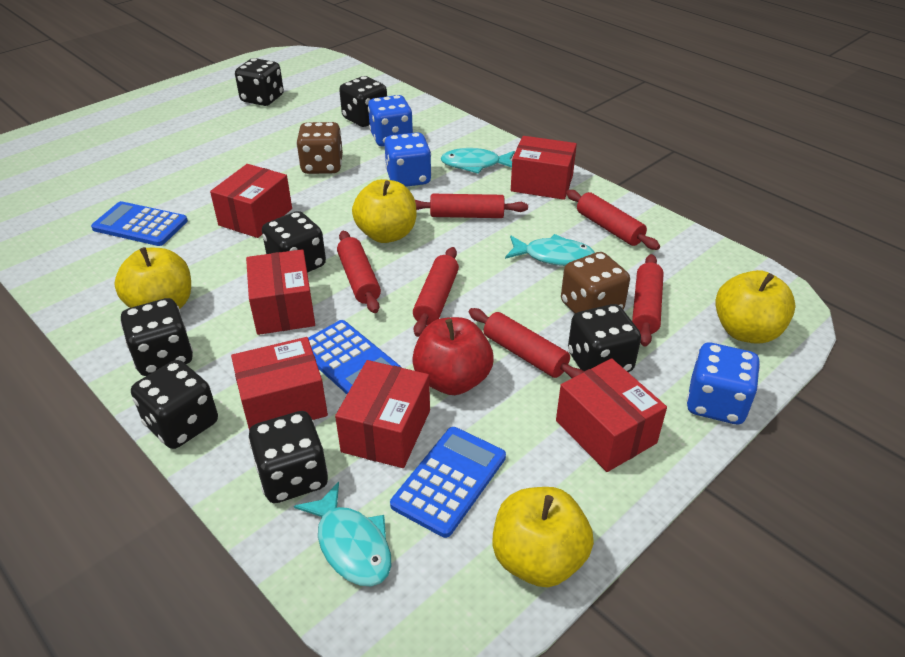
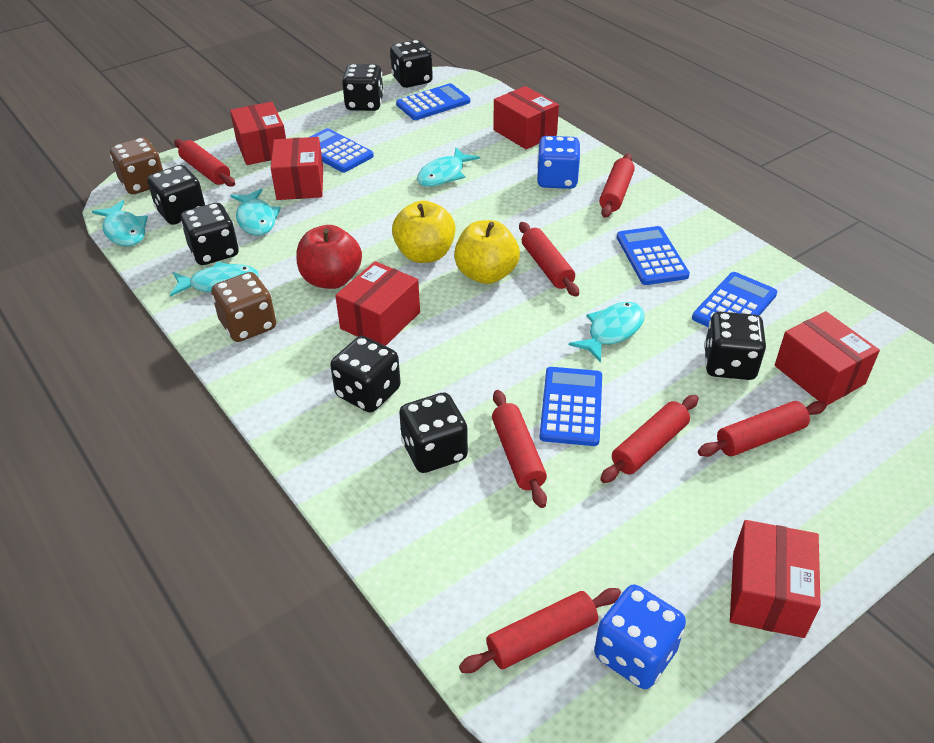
blue calculator: 3 -> 5
blue dice: 3 -> 2
red rolling pin: 6 -> 7
turquoise fish: 3 -> 5
yellow apple: 4 -> 2

